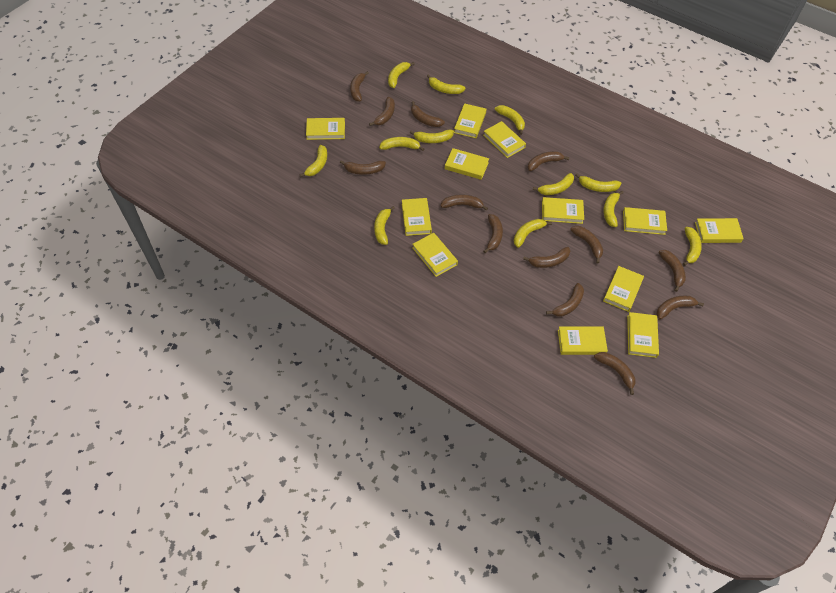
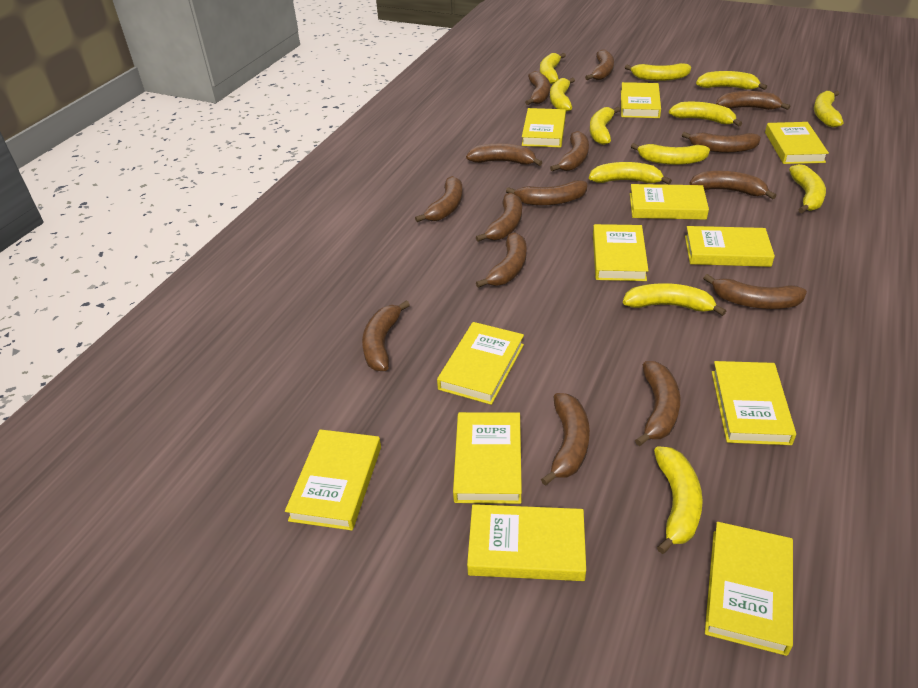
brown banana: 13 -> 15

